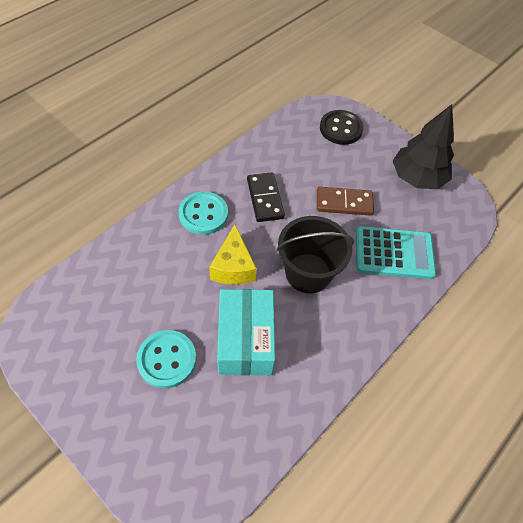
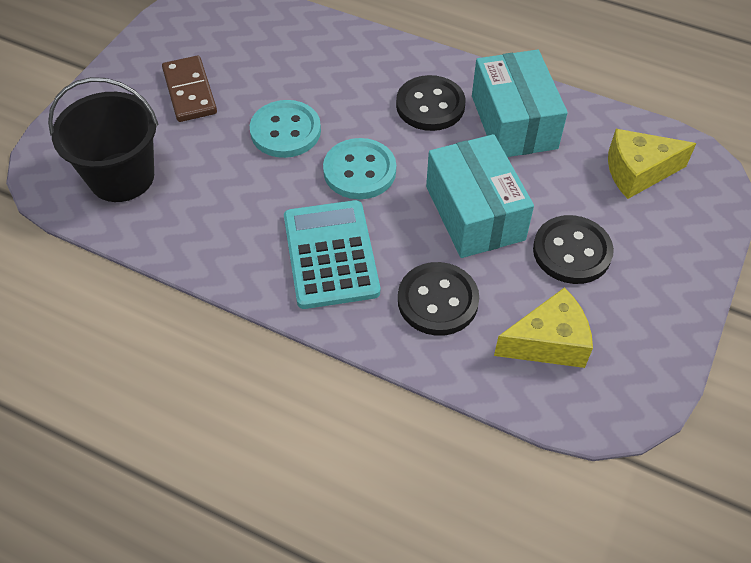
black button: 1 -> 3
black domino: 1 -> 0
black tree: 1 -> 0
turquoise box: 1 -> 2
yellow cheese: 1 -> 2

